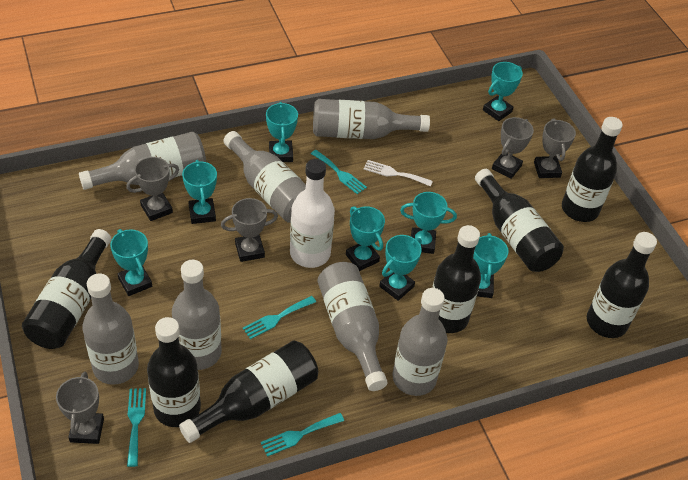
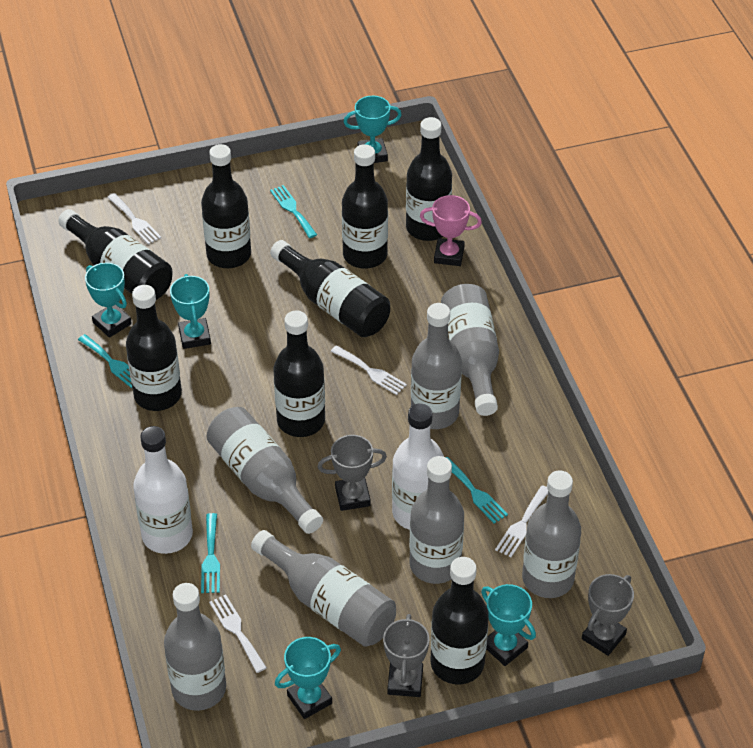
black bottle: 7 -> 8
grey trophy: 5 -> 3
pink trophy: 0 -> 1
turquoise trophy: 8 -> 5
white bottle: 1 -> 2
white fork: 1 -> 4

